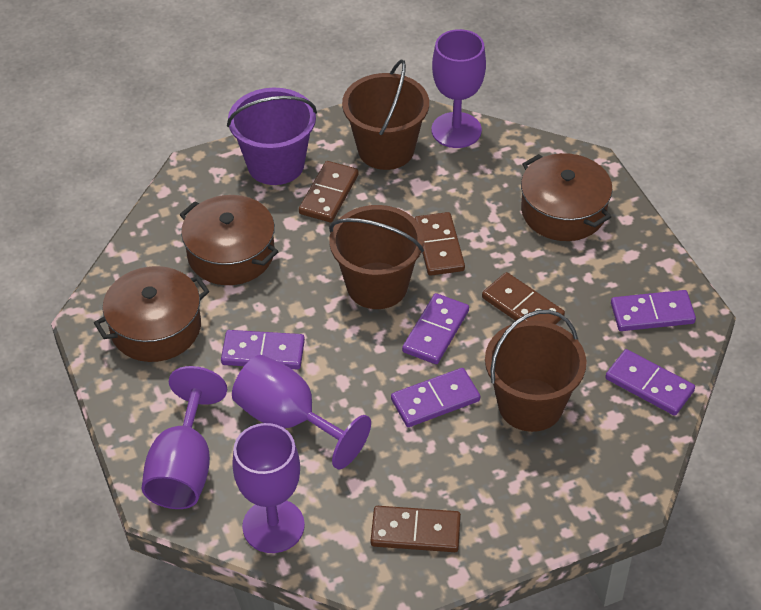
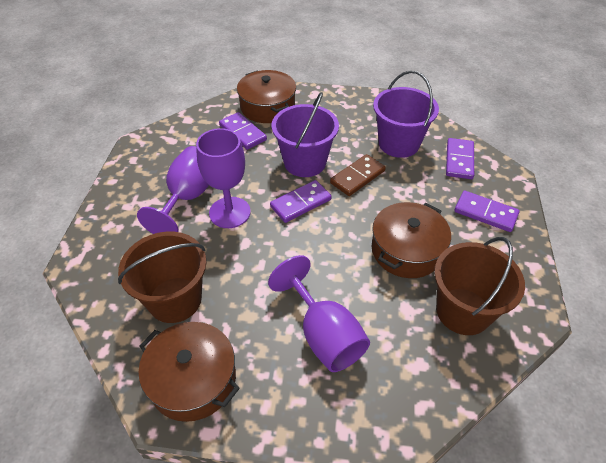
brown bucket: 3 -> 2
brown domino: 4 -> 1
purple bucket: 1 -> 2
purple domino: 5 -> 4
purple goblet: 4 -> 3

